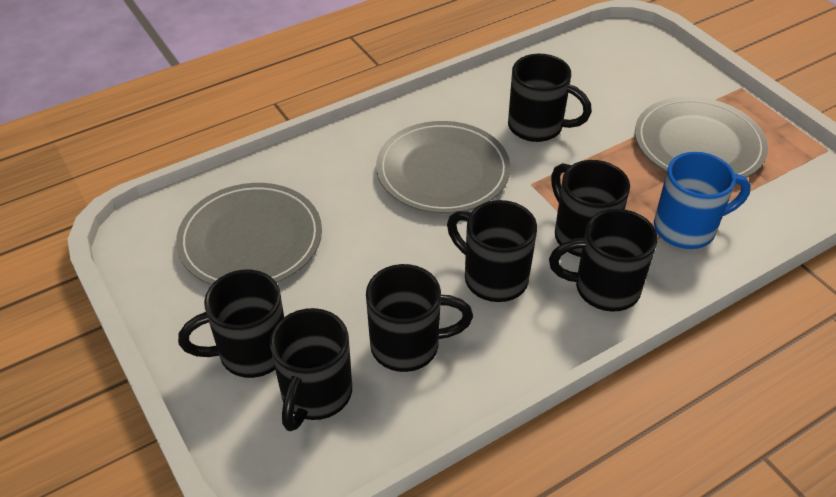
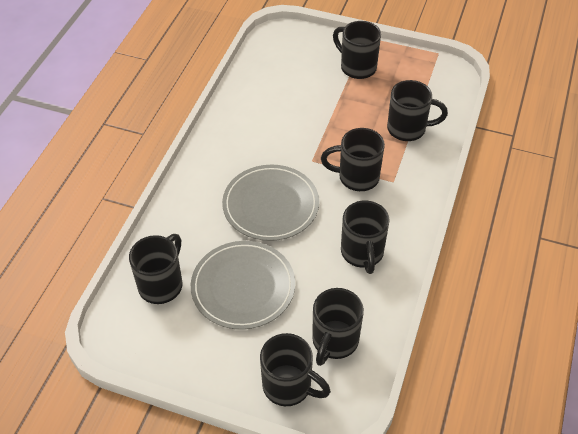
blue mug: 1 -> 0
grey plate: 3 -> 2

